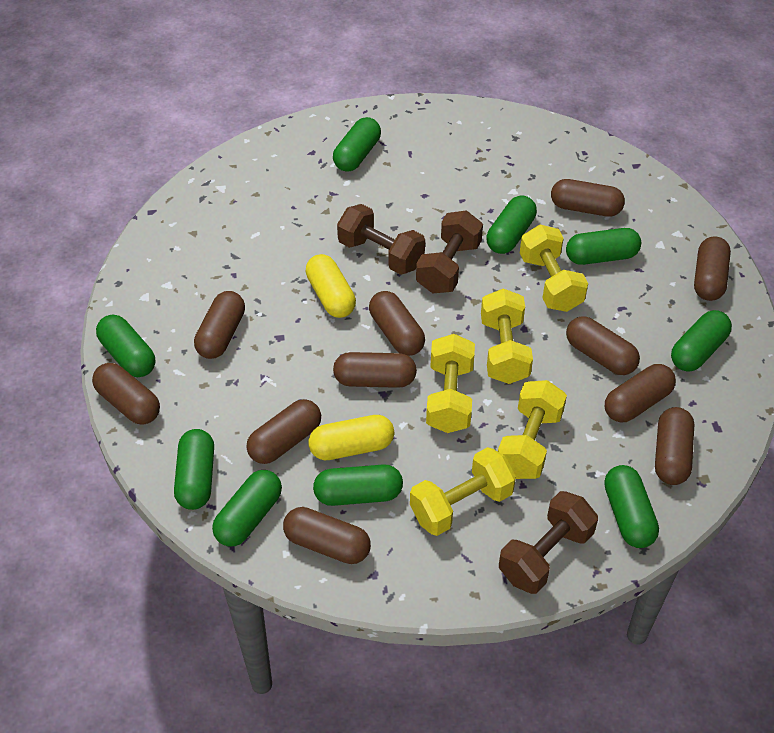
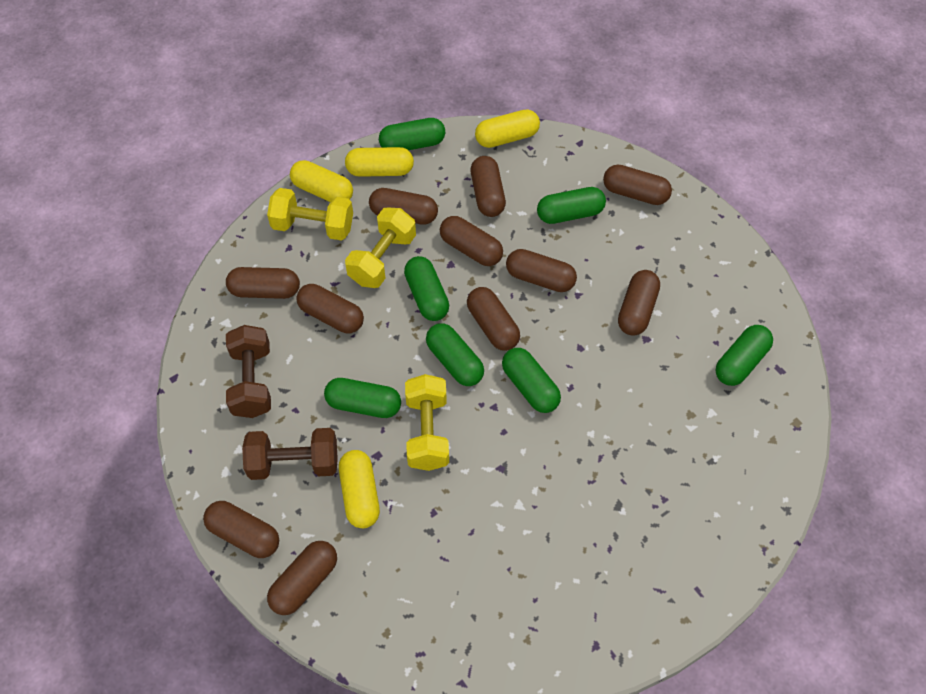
brown dumbbell: 3 -> 2
green capsule: 9 -> 7
yellow capsule: 2 -> 4
yellow dumbbell: 5 -> 3

